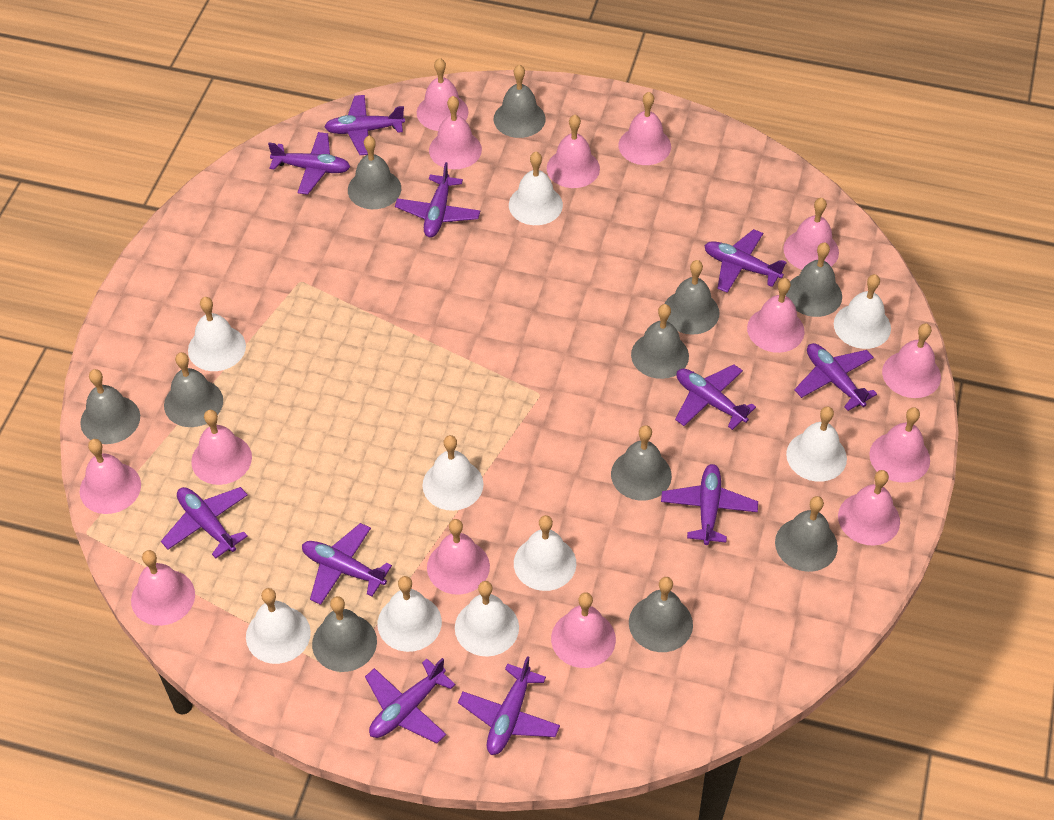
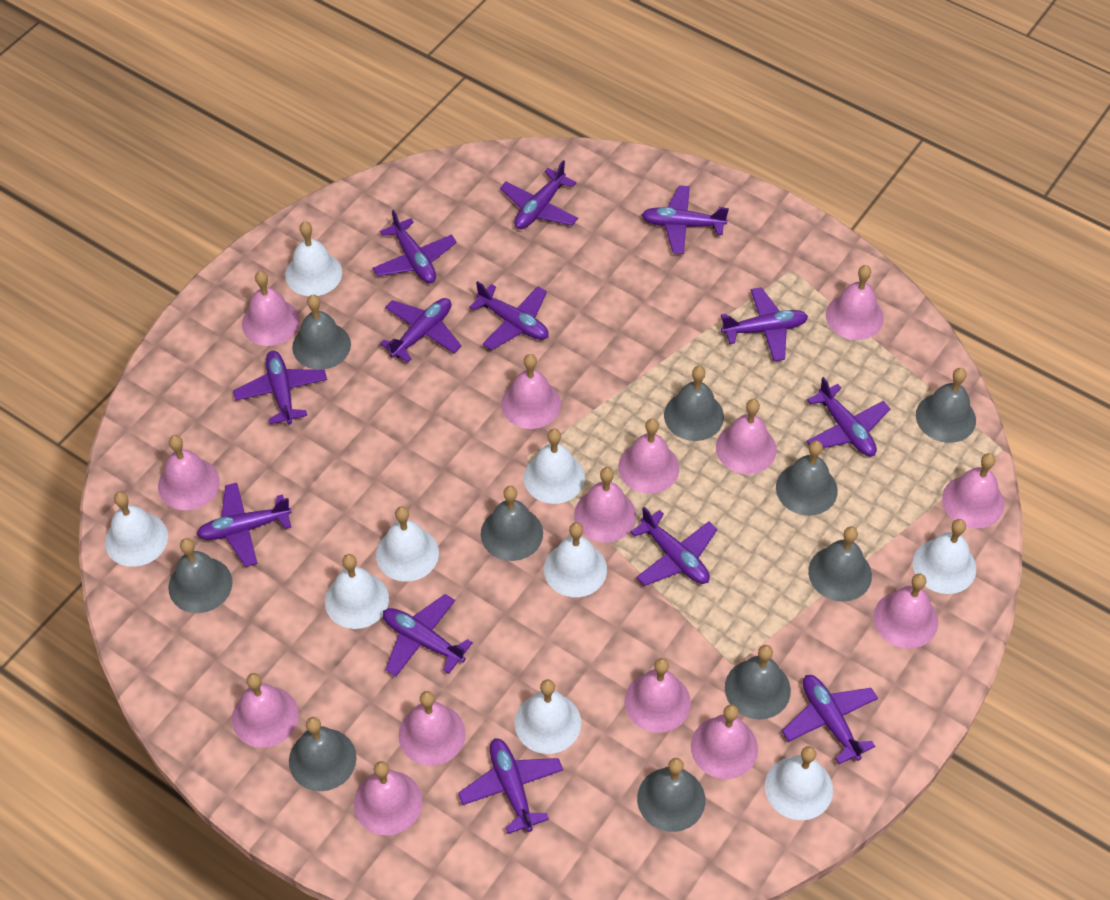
grey bell: 11 -> 10
purple plane: 11 -> 13

